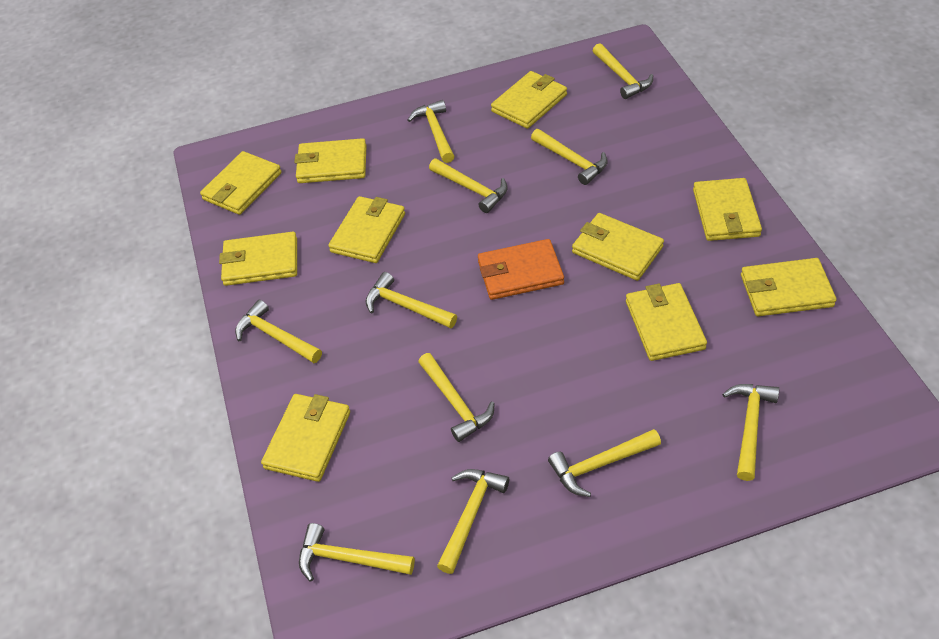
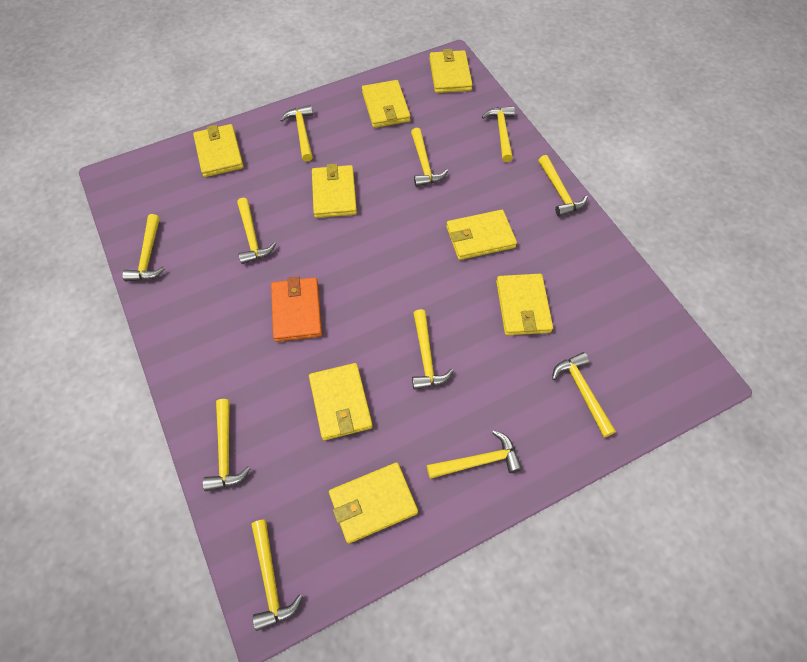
yellow wallet: 10 -> 8

